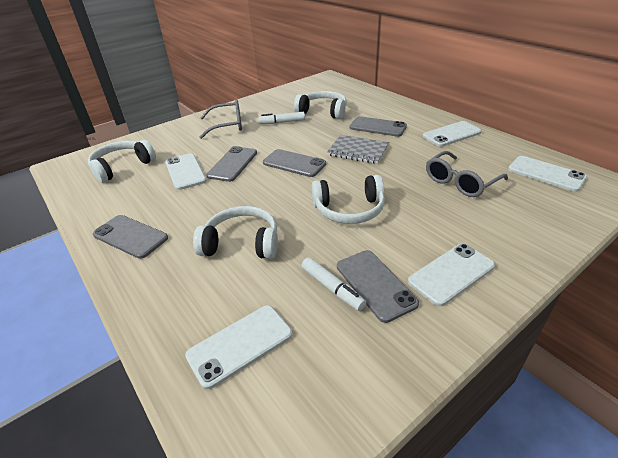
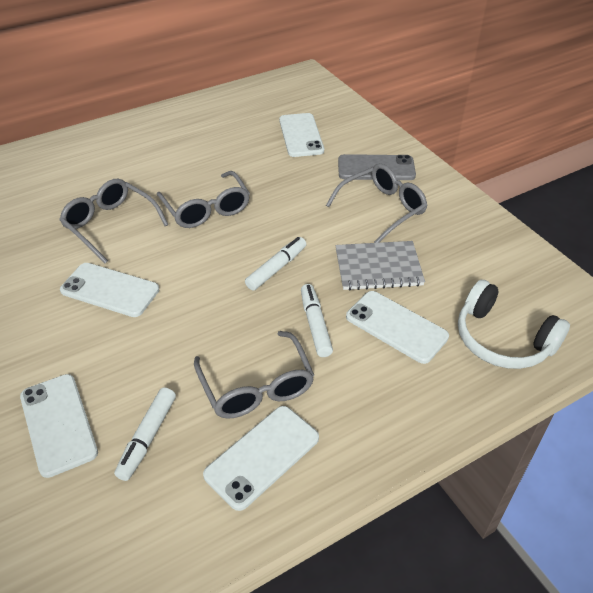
grey glasses: 2 -> 4
grey phone: 5 -> 1
white headphones: 4 -> 1
white marker: 2 -> 3

